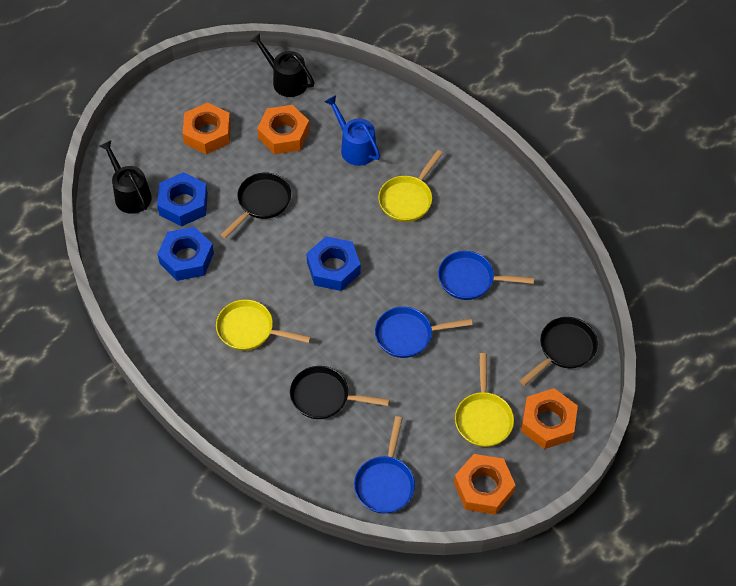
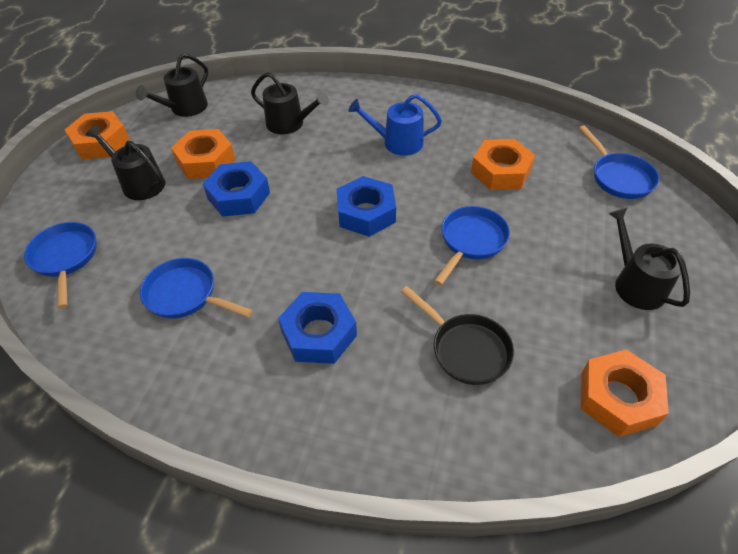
black pan: 3 -> 1
black watering can: 2 -> 4
blue pan: 3 -> 4
yellow pan: 3 -> 0

